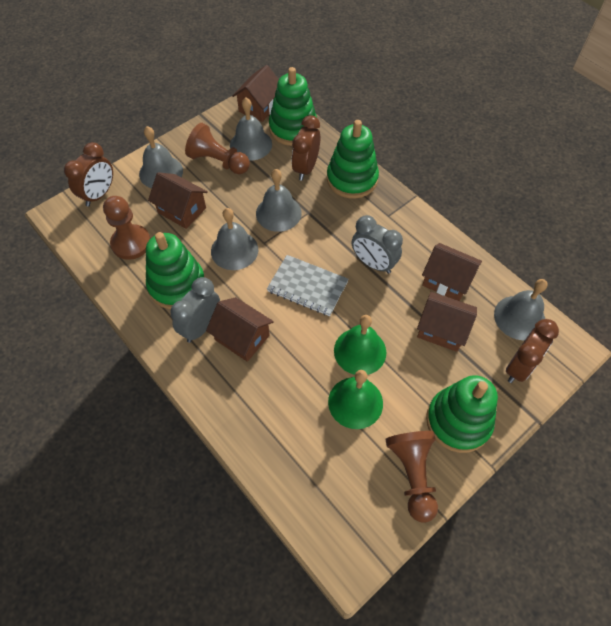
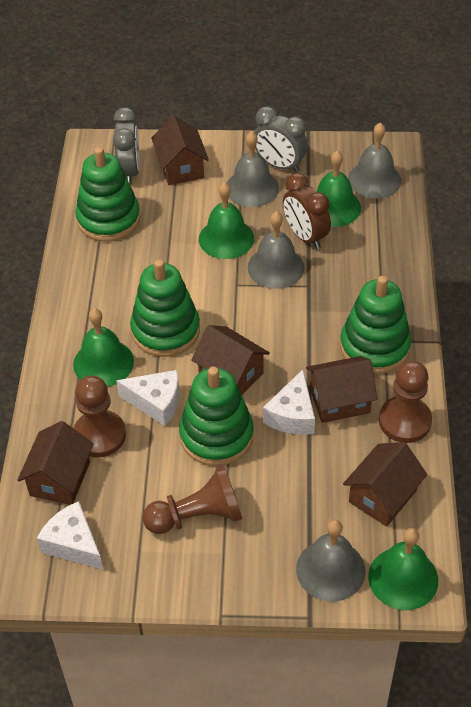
brown clock: 3 -> 1
green bell: 2 -> 4
grey bell: 5 -> 4
grey notebook: 1 -> 0
white cheese: 0 -> 3

